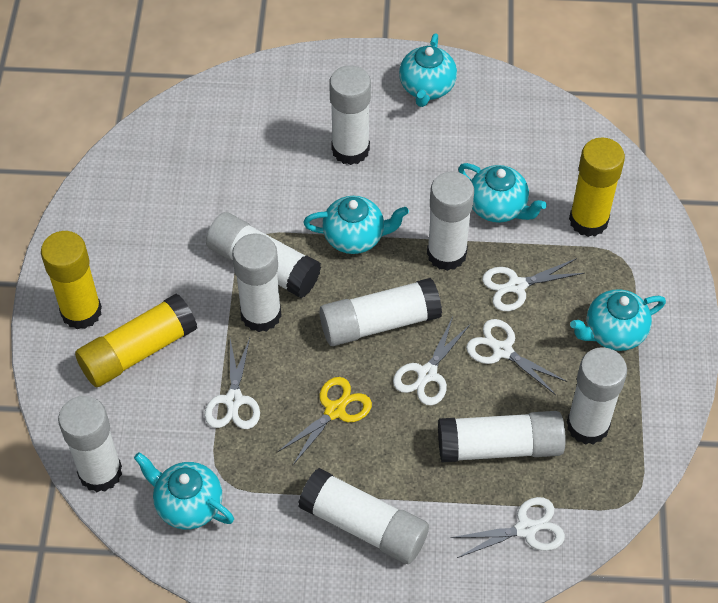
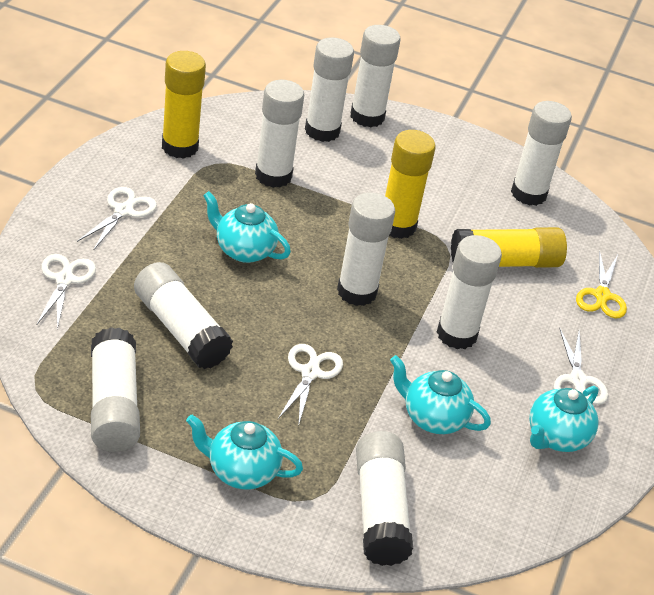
turquoise teapot: 5 -> 4
white scissors: 5 -> 4

